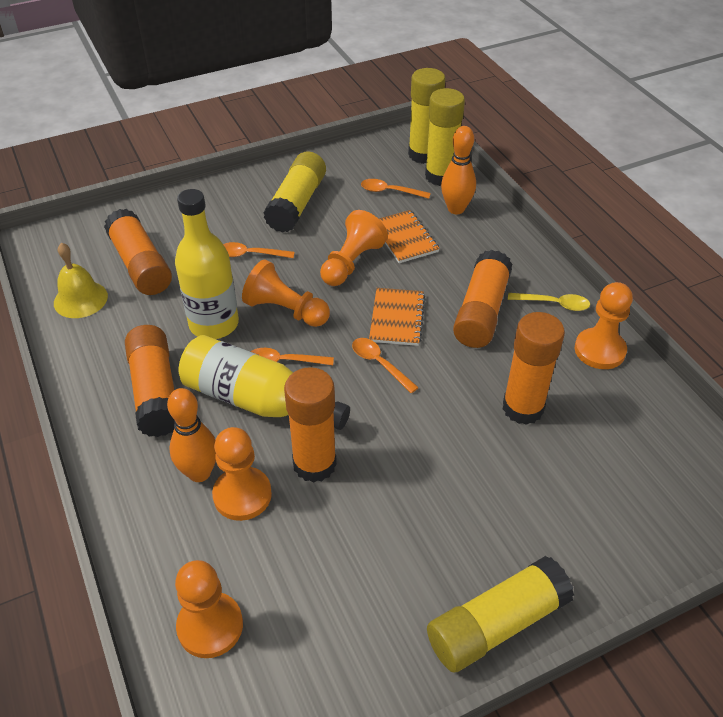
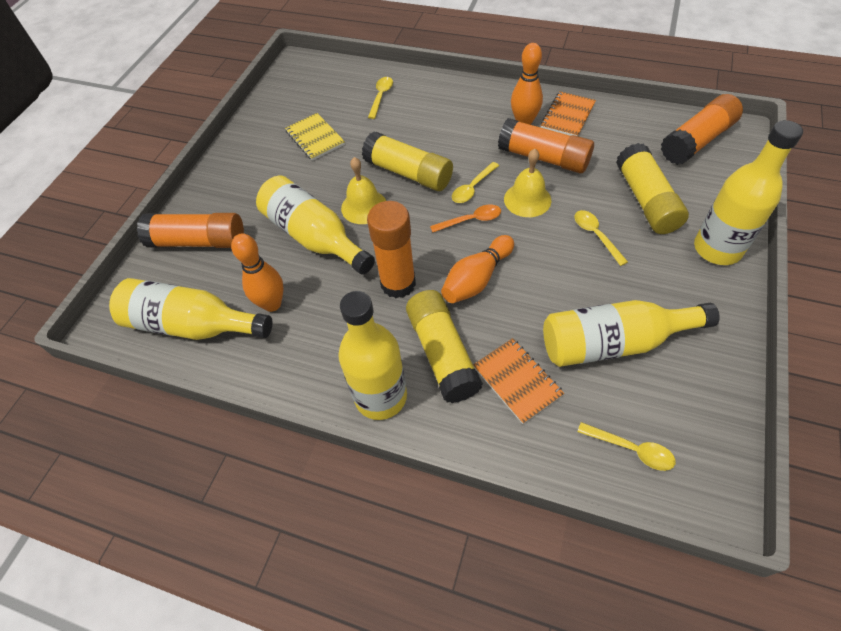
orange bowling pin: 2 -> 3
orange glue stick: 5 -> 4
orange pawn: 5 -> 0
orange spoon: 4 -> 1
yellow bell: 1 -> 2
yellow bottle: 2 -> 5
yellow glue stick: 4 -> 3
yellow notebook: 0 -> 1
yellow spoon: 1 -> 4

